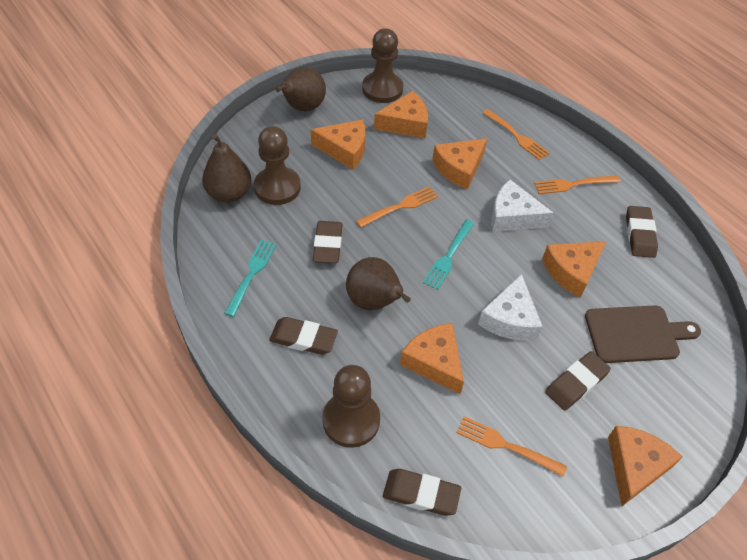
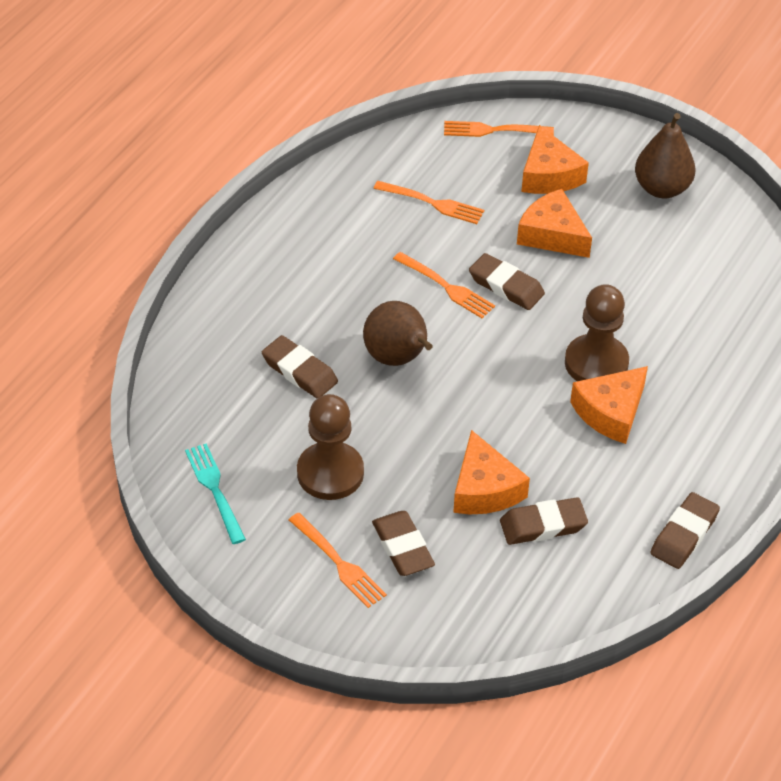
brown cutting board: 1 -> 0
brown pawn: 3 -> 2
brown pear: 3 -> 2
orange cheese: 6 -> 4
turquoise fork: 2 -> 1
white cheese: 2 -> 0

